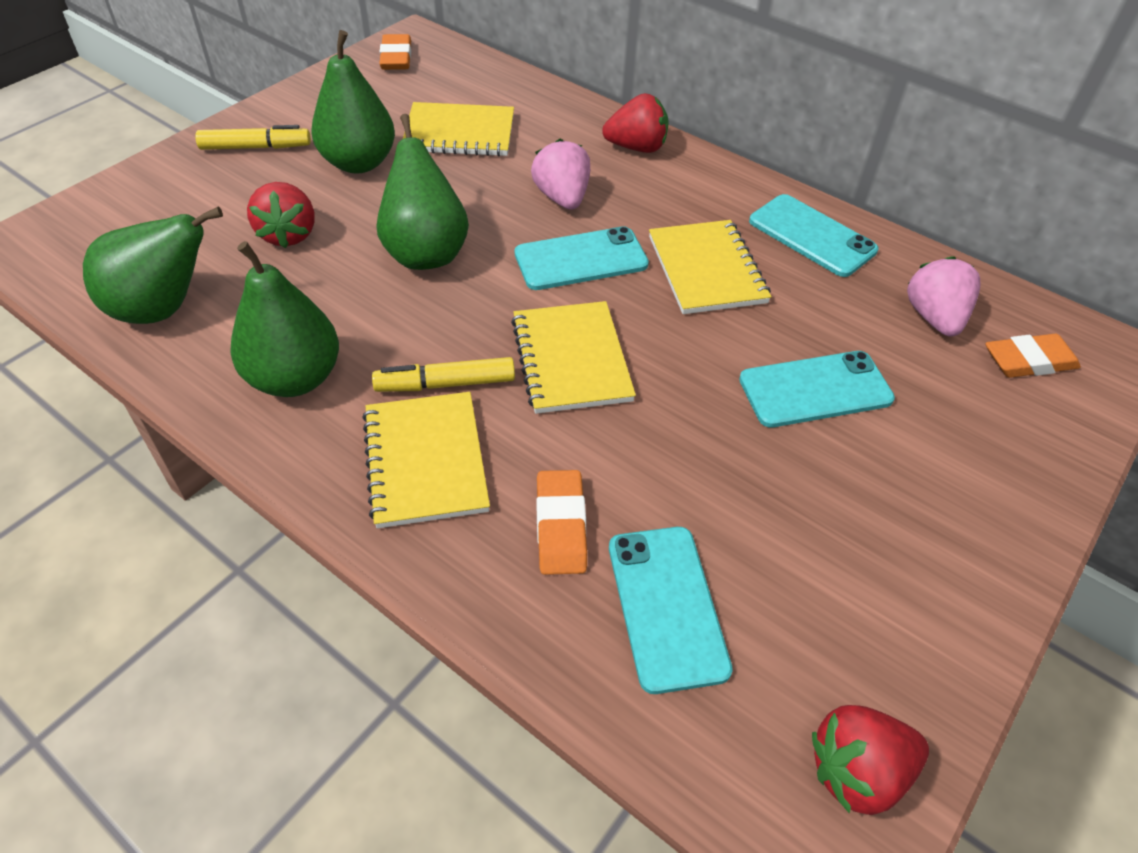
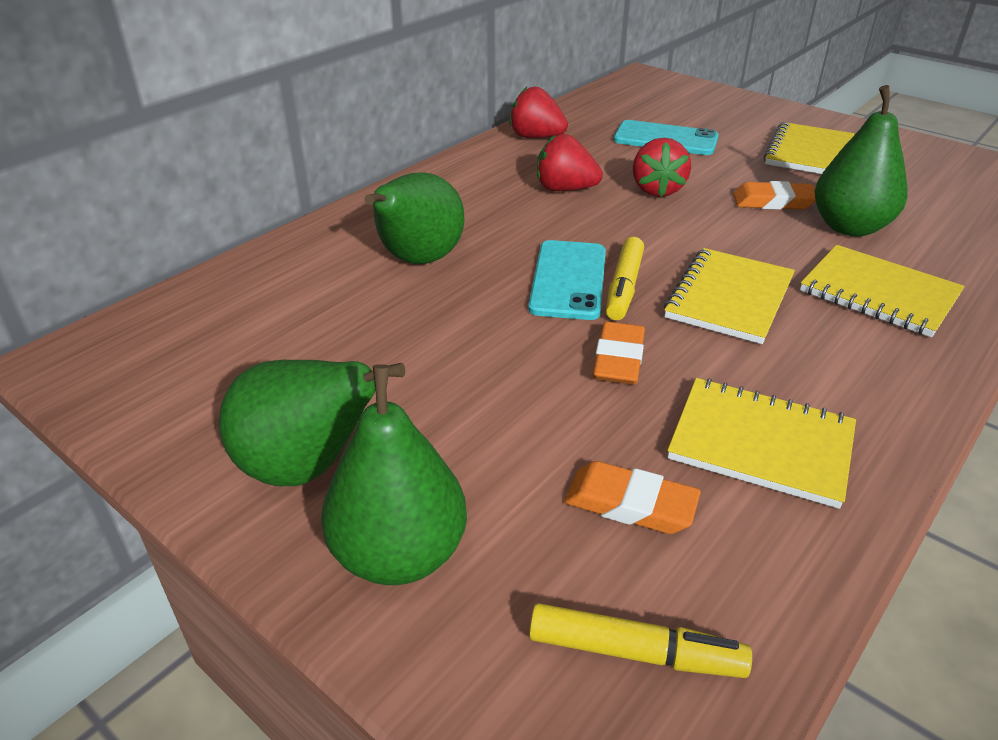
pink strawberry: 2 -> 0
turquoise phone: 4 -> 2

